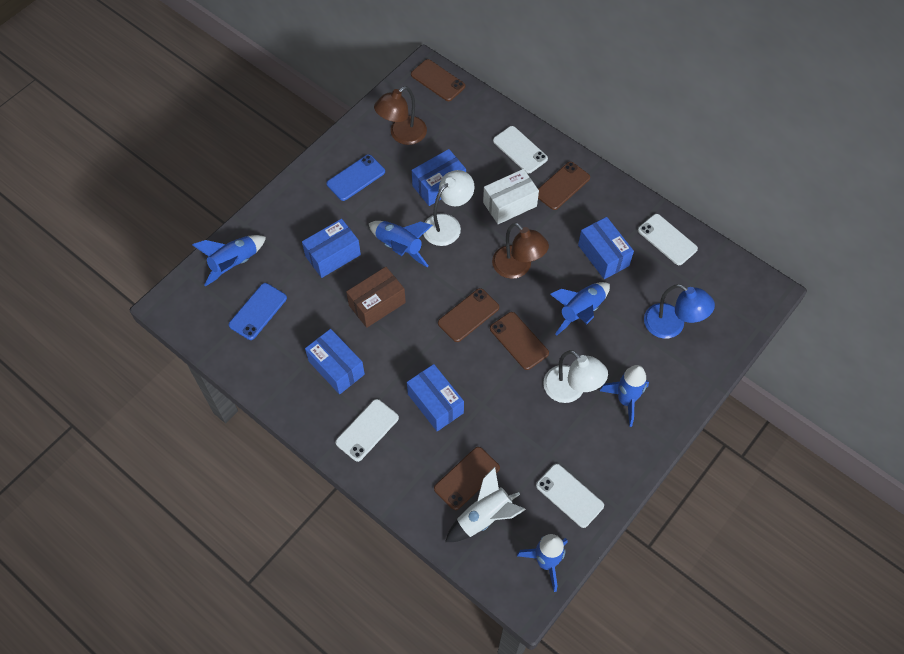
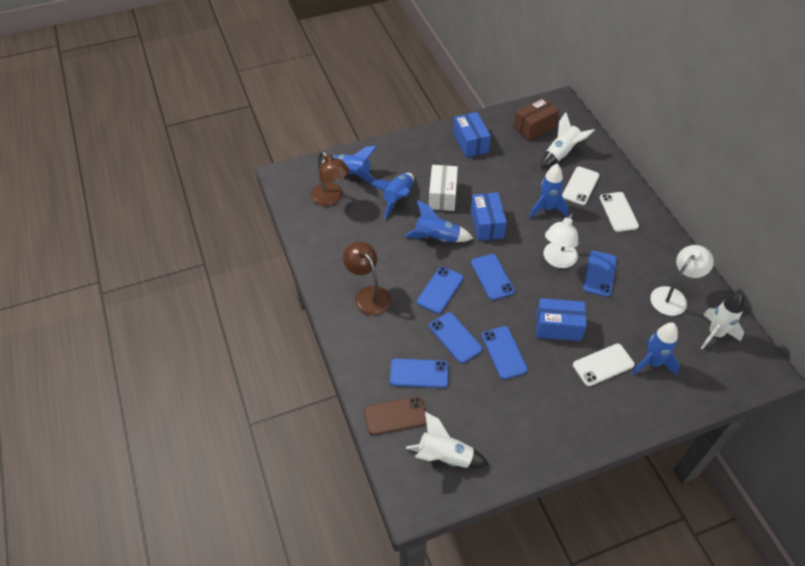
blue box: 5 -> 3
blue lamp: 1 -> 0
blue phone: 2 -> 6
brown phone: 5 -> 1
white phone: 4 -> 3
white rocket: 1 -> 3

